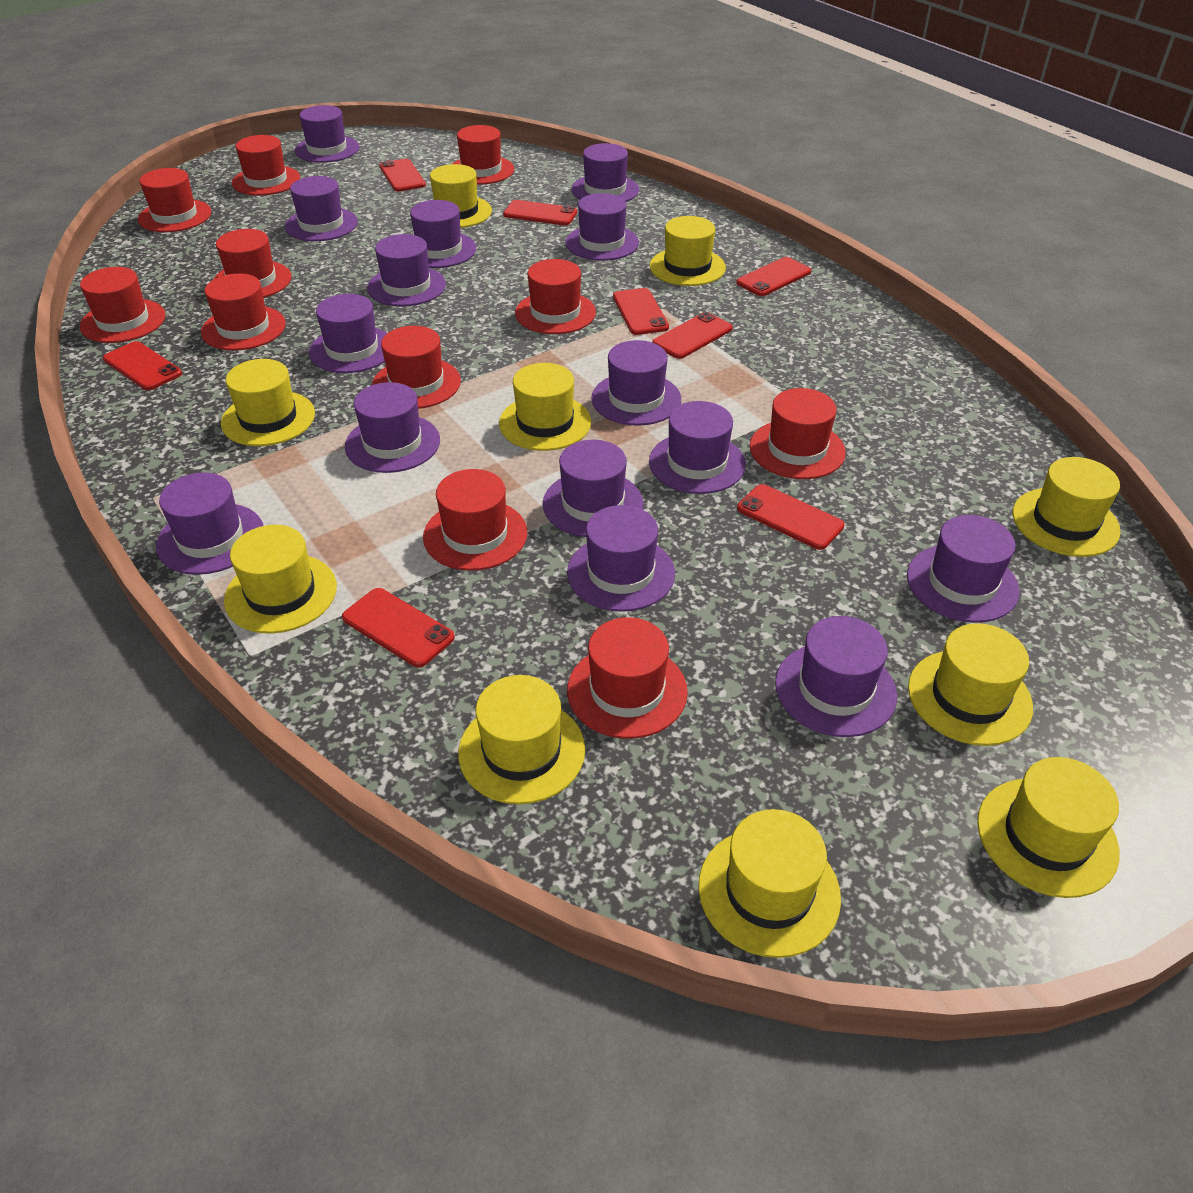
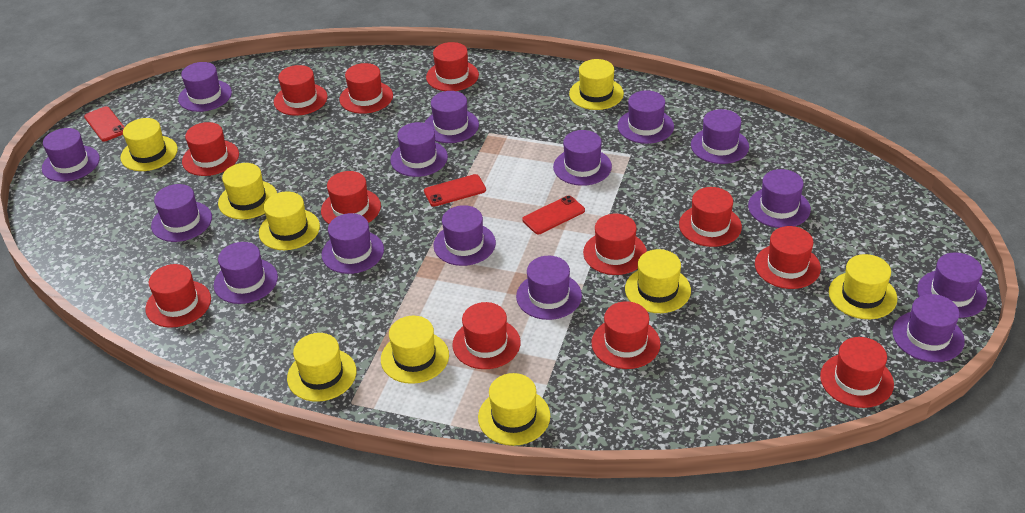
red hat: 11 -> 12
red phone: 8 -> 3
yellow hat: 10 -> 9

